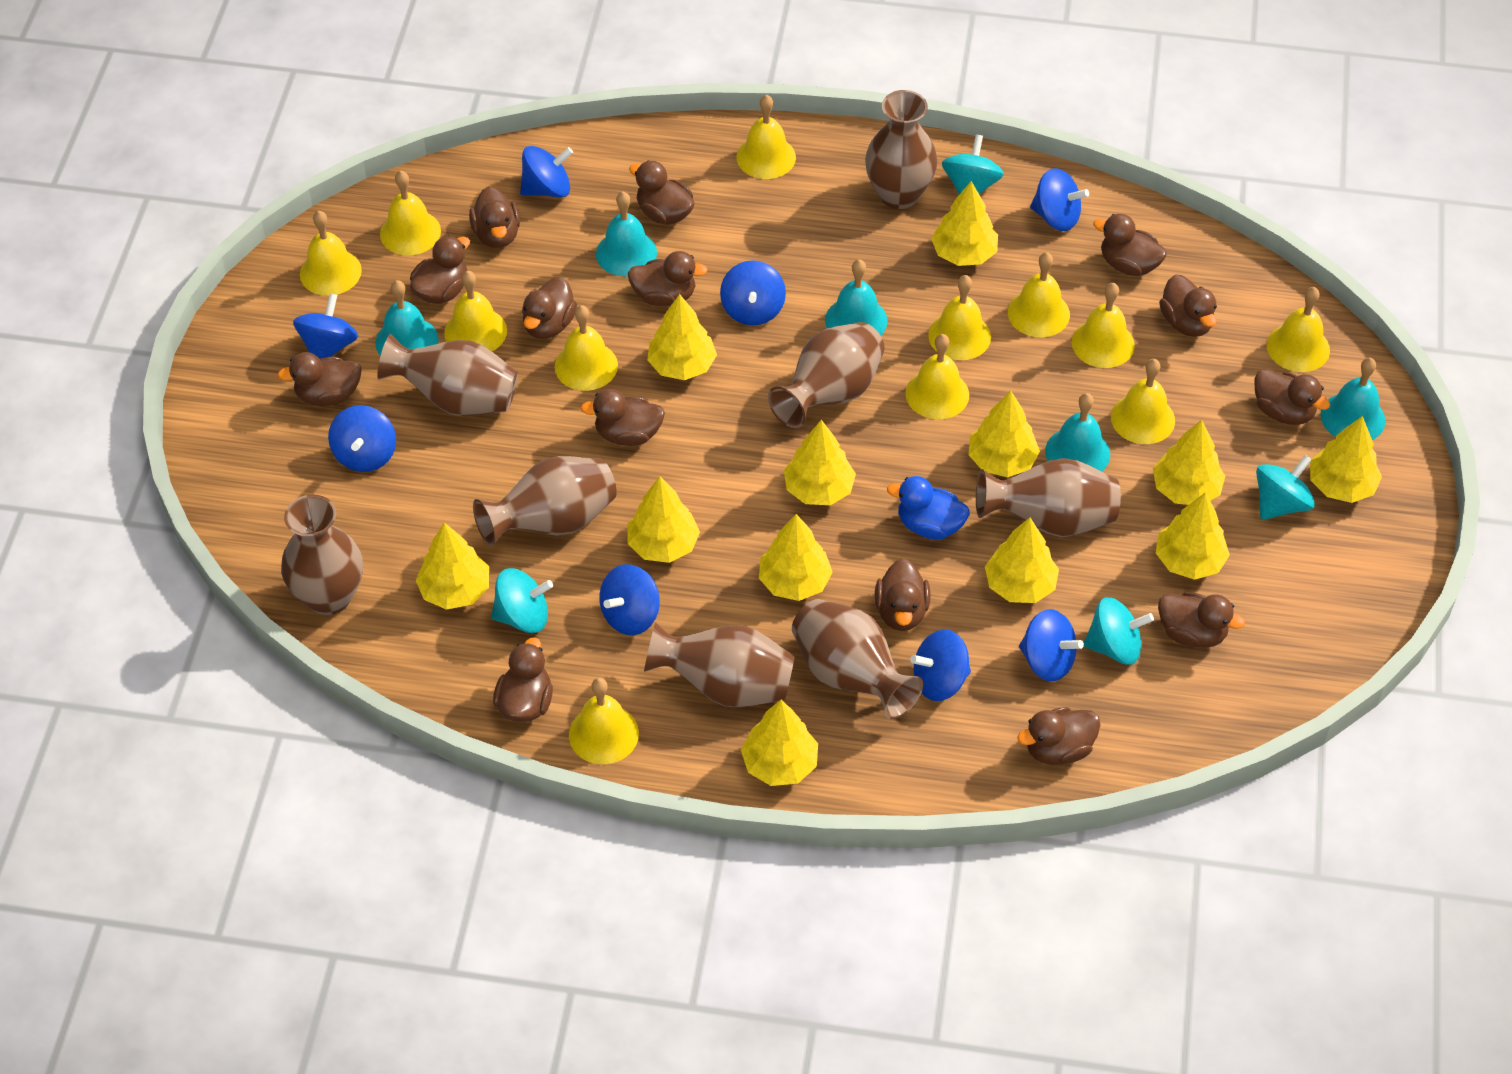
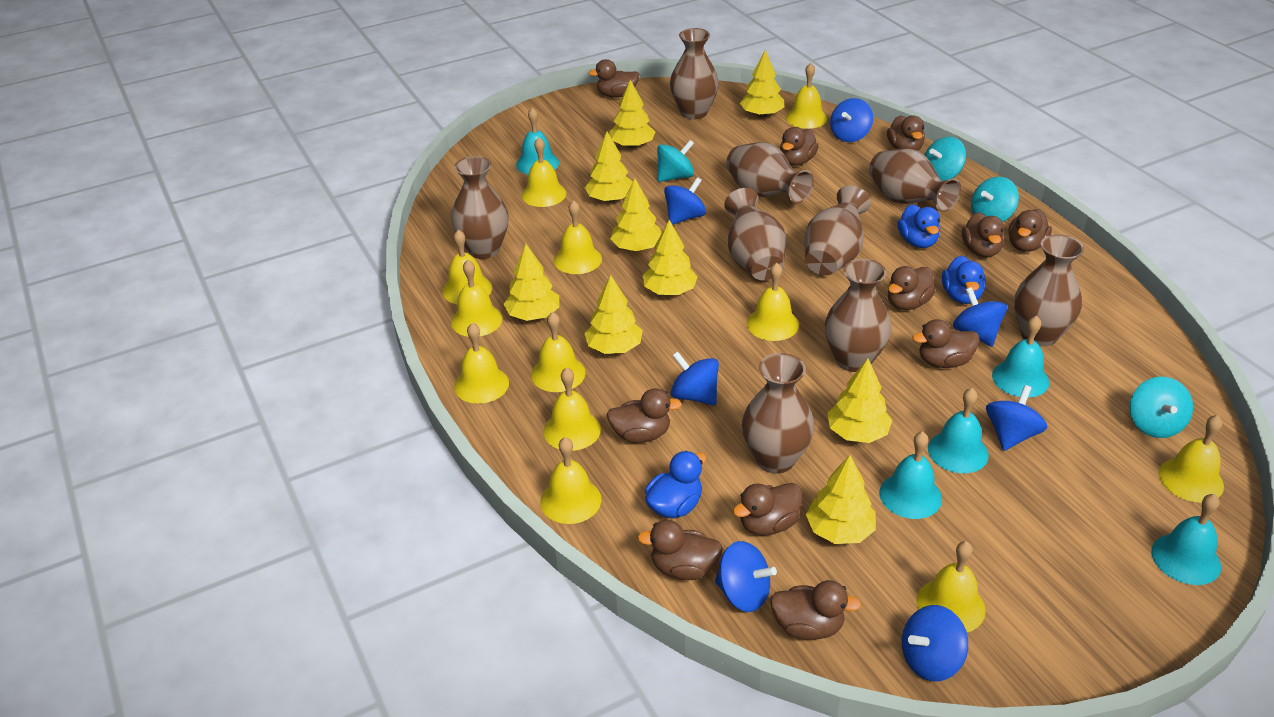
blue duck: 1 -> 3
blue spinning top: 8 -> 7
brown duck: 14 -> 11
brown vase: 8 -> 9
yellow tree: 12 -> 9

